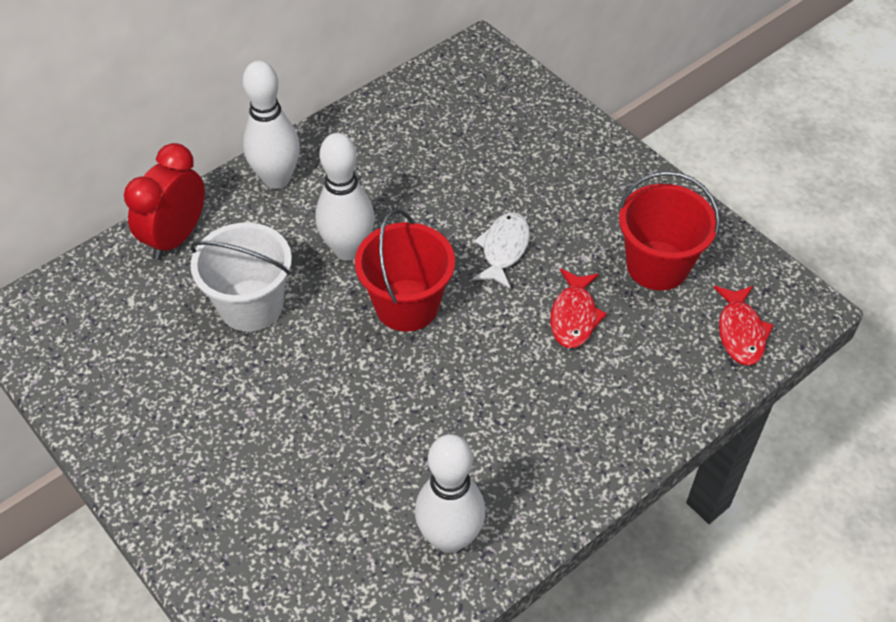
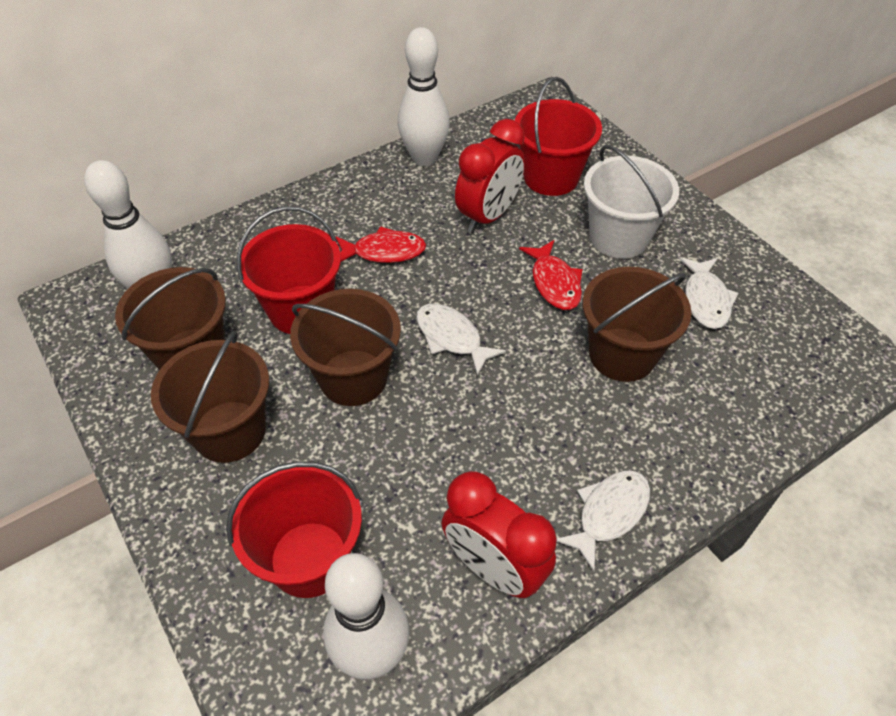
brown bucket: 0 -> 4
red bucket: 2 -> 3
red clock: 1 -> 2
white fish: 1 -> 3

